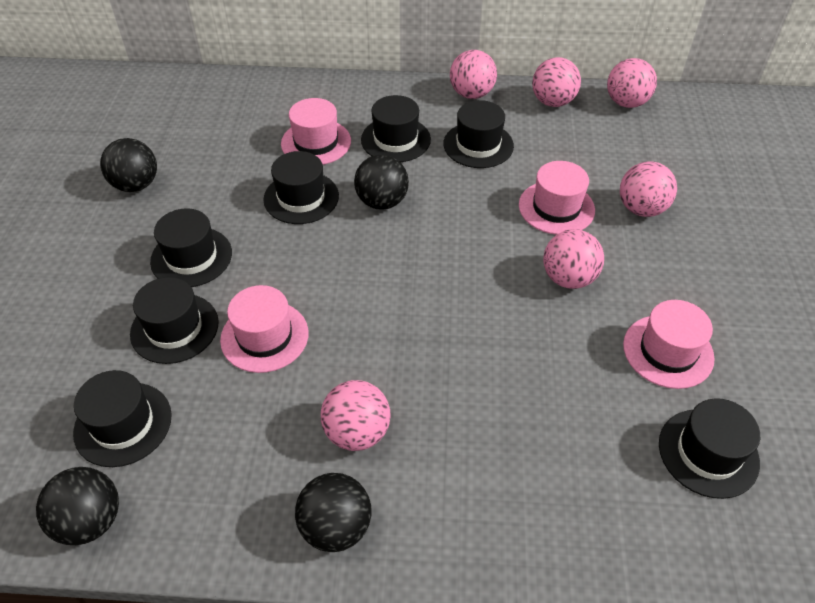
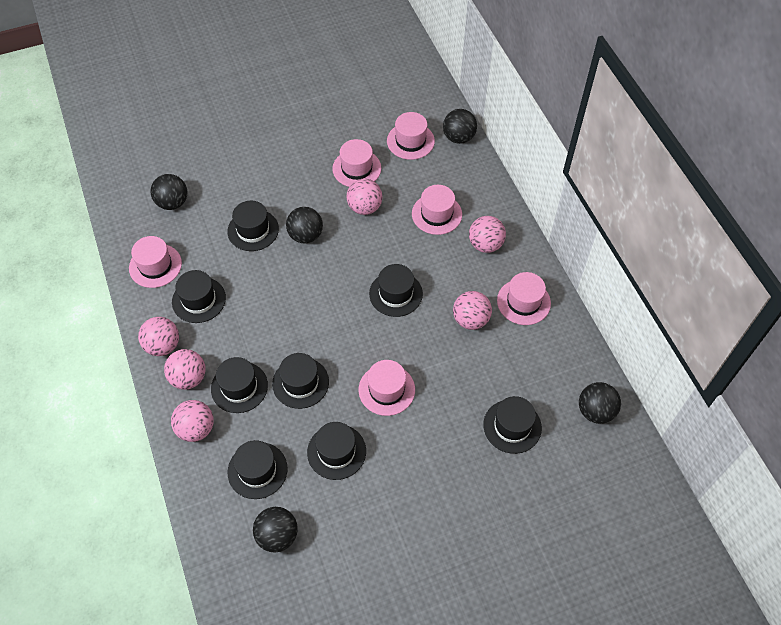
black ball: 4 -> 5
black hat: 7 -> 8
pink hat: 4 -> 6

